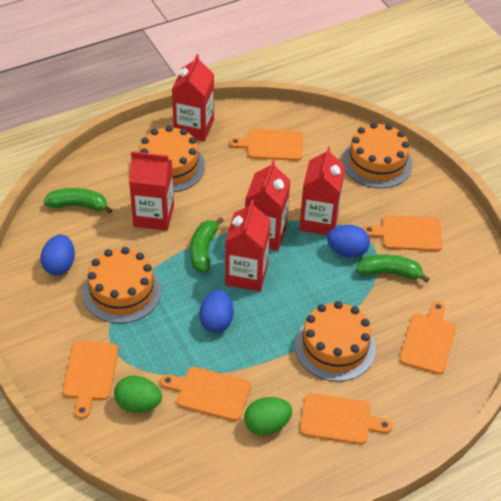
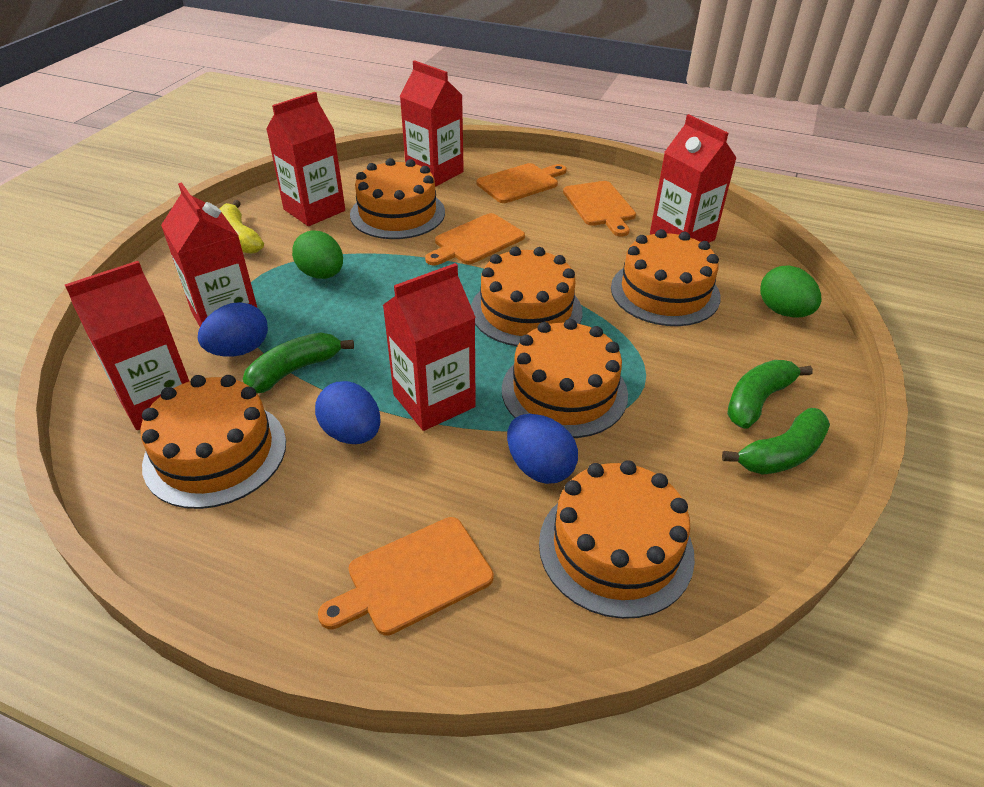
orange cake: 4 -> 6
orange cutting board: 6 -> 4
red carton: 5 -> 6
yellow banana: 0 -> 1

